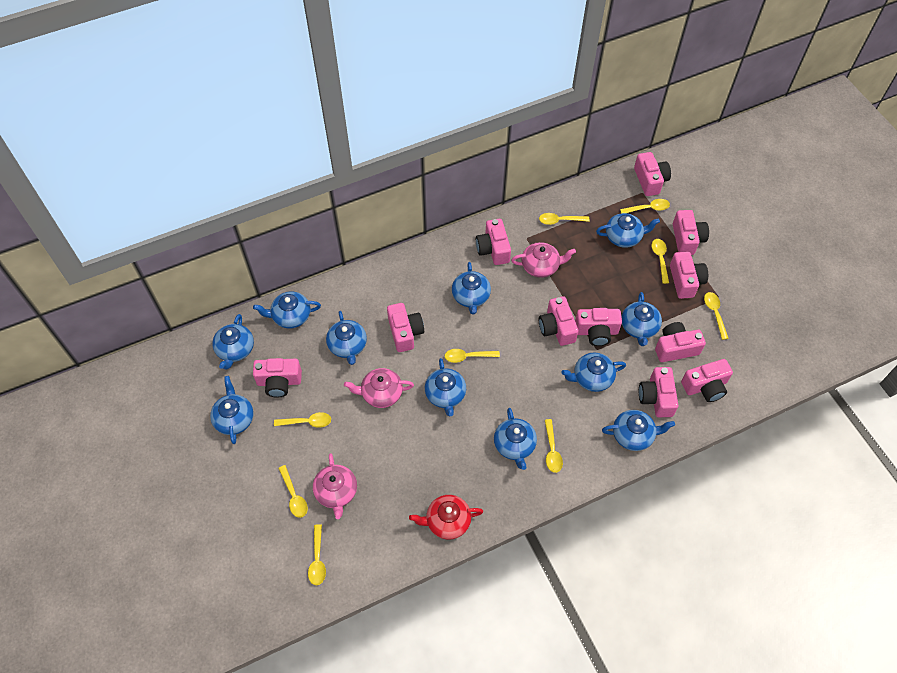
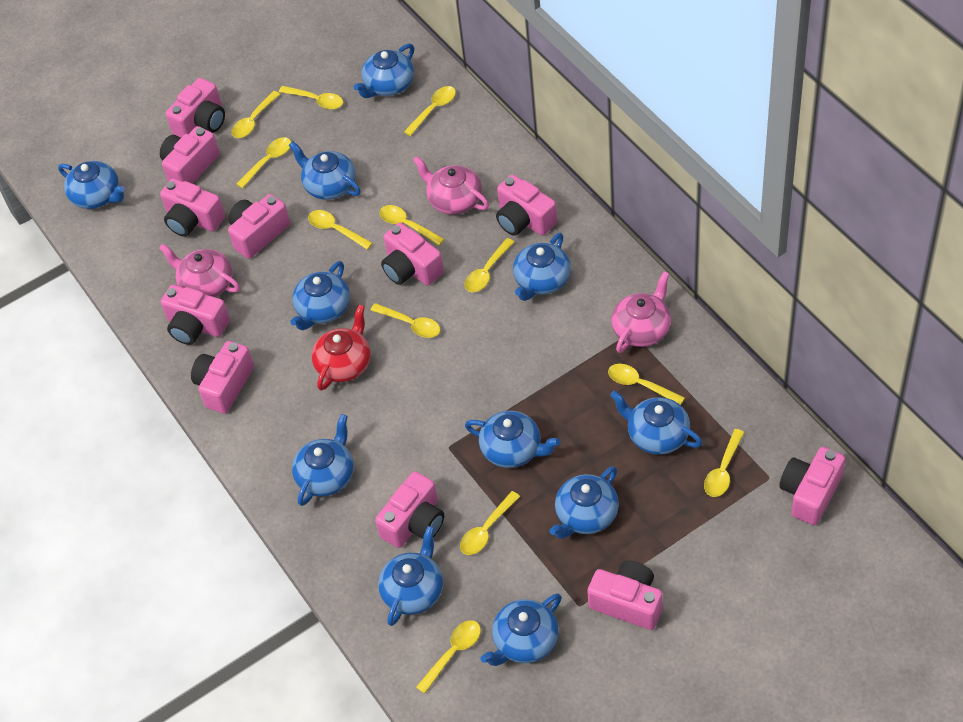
yellow spoon: 9 -> 12

